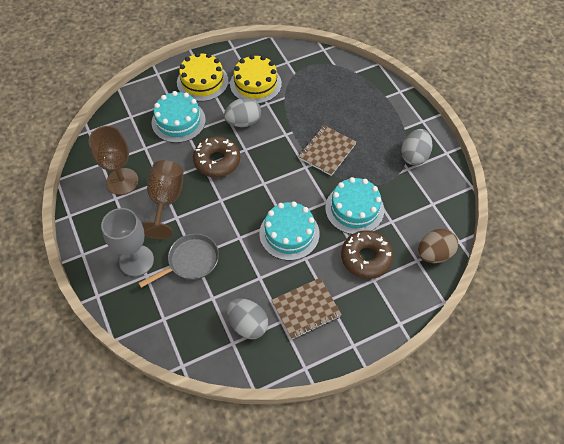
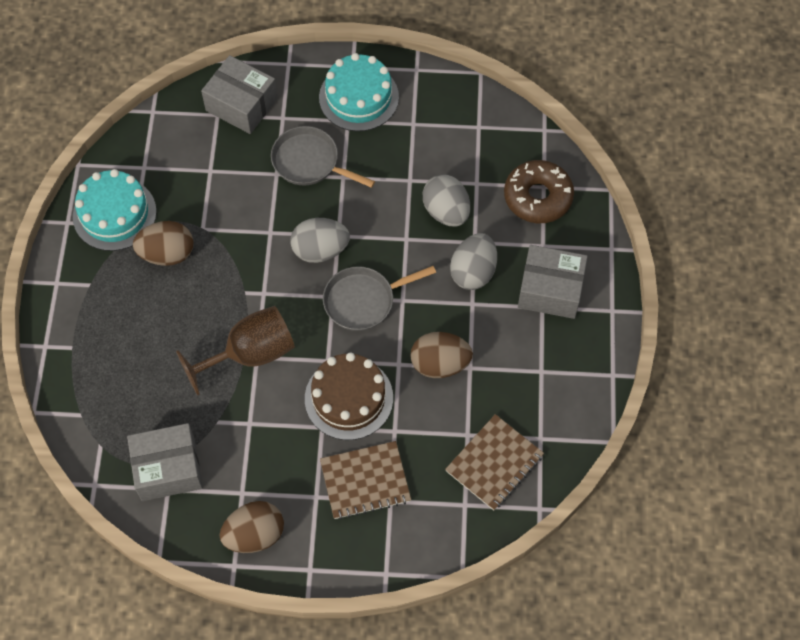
brown cake: 0 -> 1
brown donut: 2 -> 1
brown egg: 1 -> 3
brown goblet: 2 -> 1
grey box: 0 -> 3
grey goblet: 1 -> 0
grey pan: 1 -> 2
turquoise cake: 3 -> 2
yellow cake: 2 -> 0

